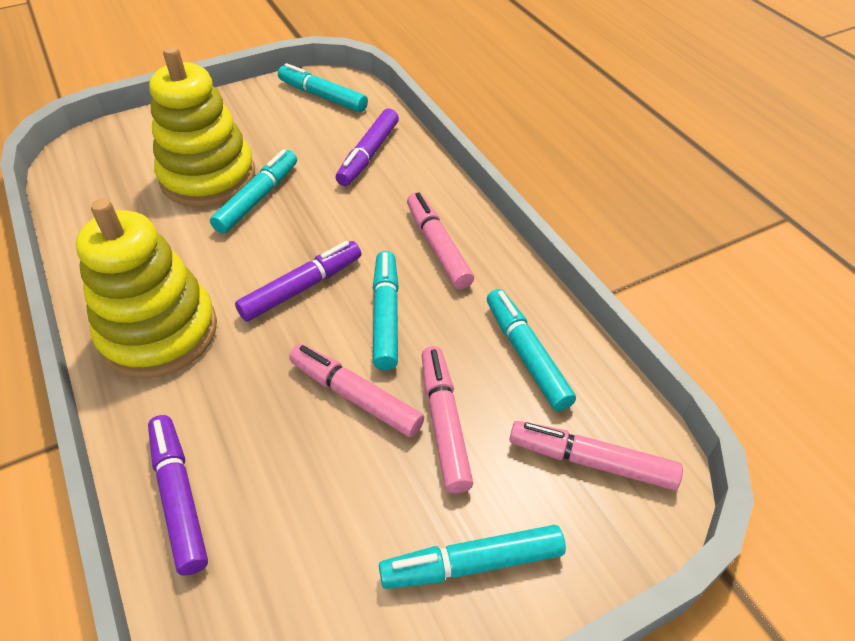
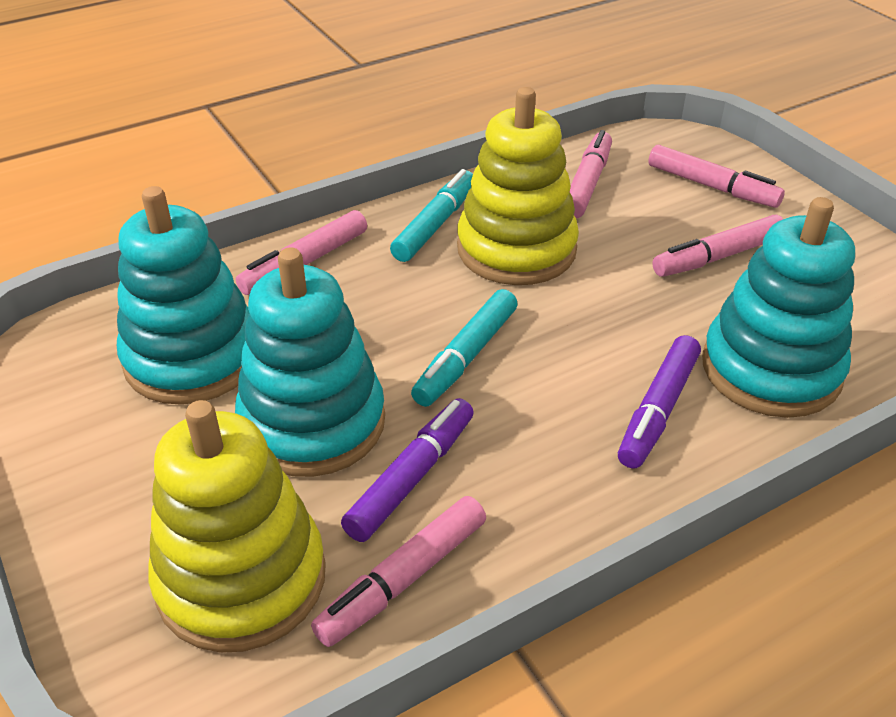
pink marker: 4 -> 5
purple marker: 3 -> 2
turquoise marker: 5 -> 2
turquoise stacking toy: 0 -> 3

